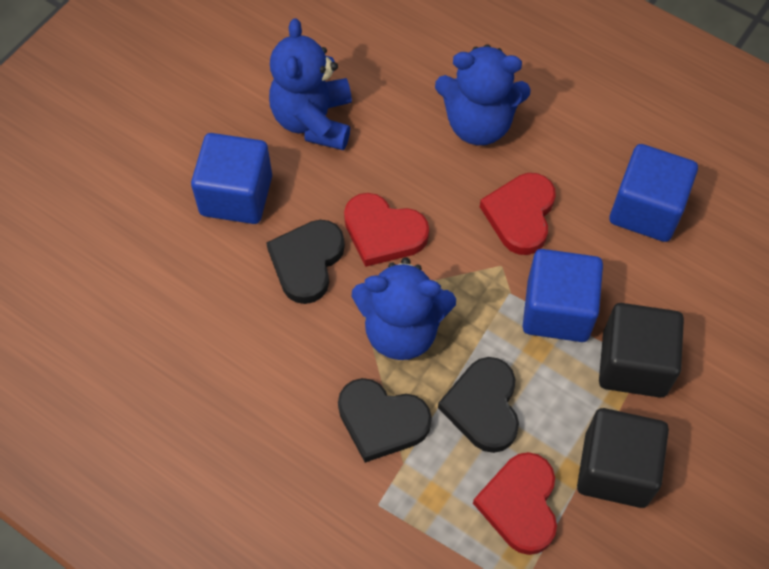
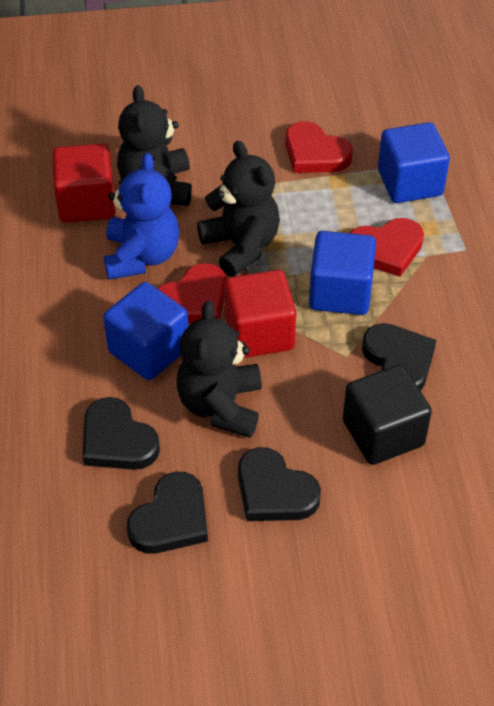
black cube: 2 -> 1
black heart: 3 -> 4
black teddy bear: 0 -> 3
blue teddy bear: 3 -> 1
red cube: 0 -> 2

